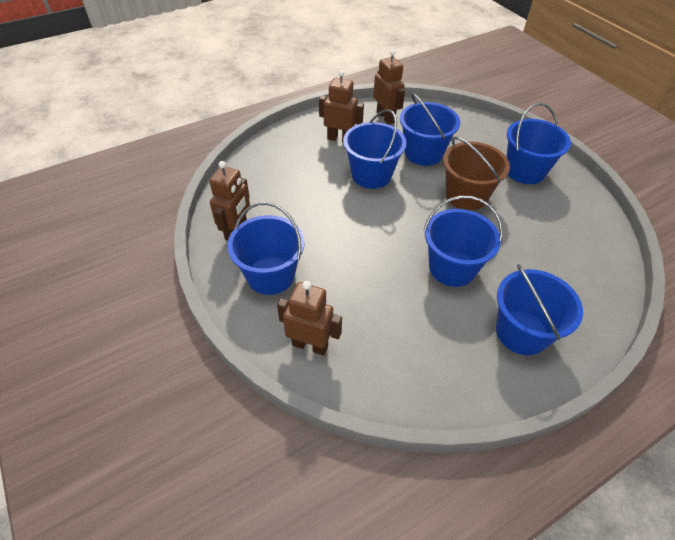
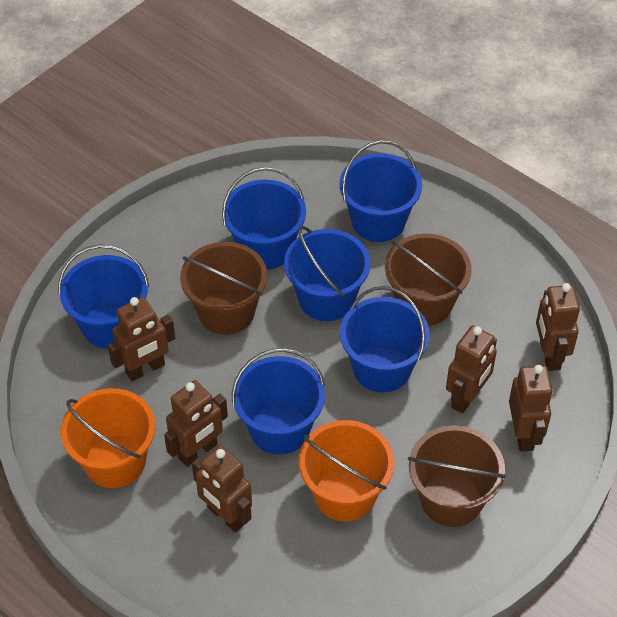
brown bucket: 1 -> 3
brown robot: 4 -> 6
orange bucket: 0 -> 2

